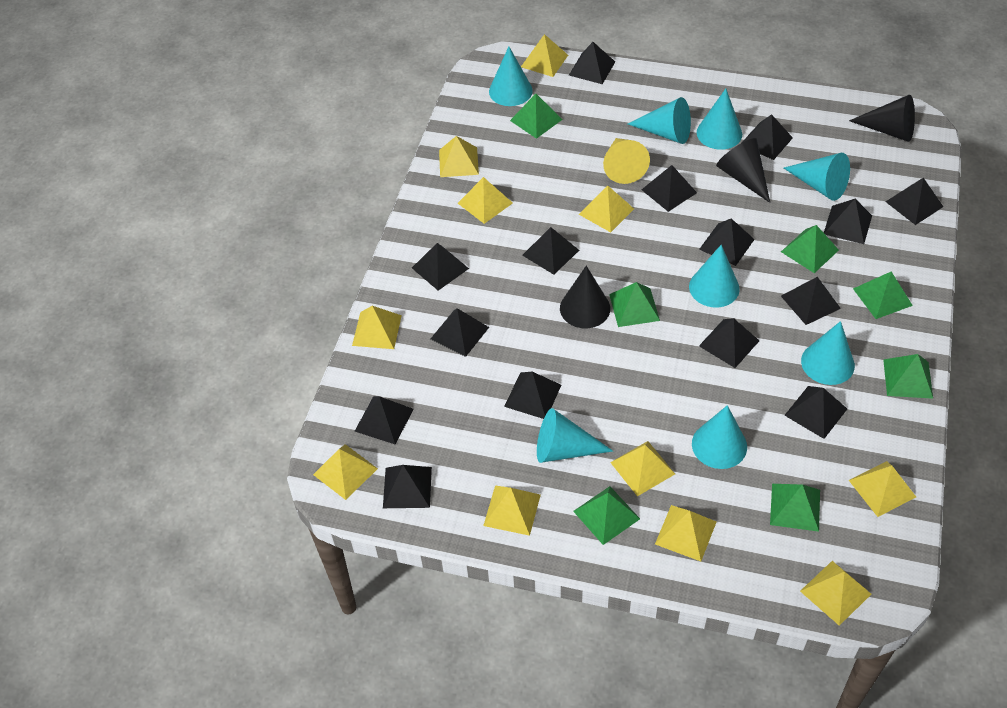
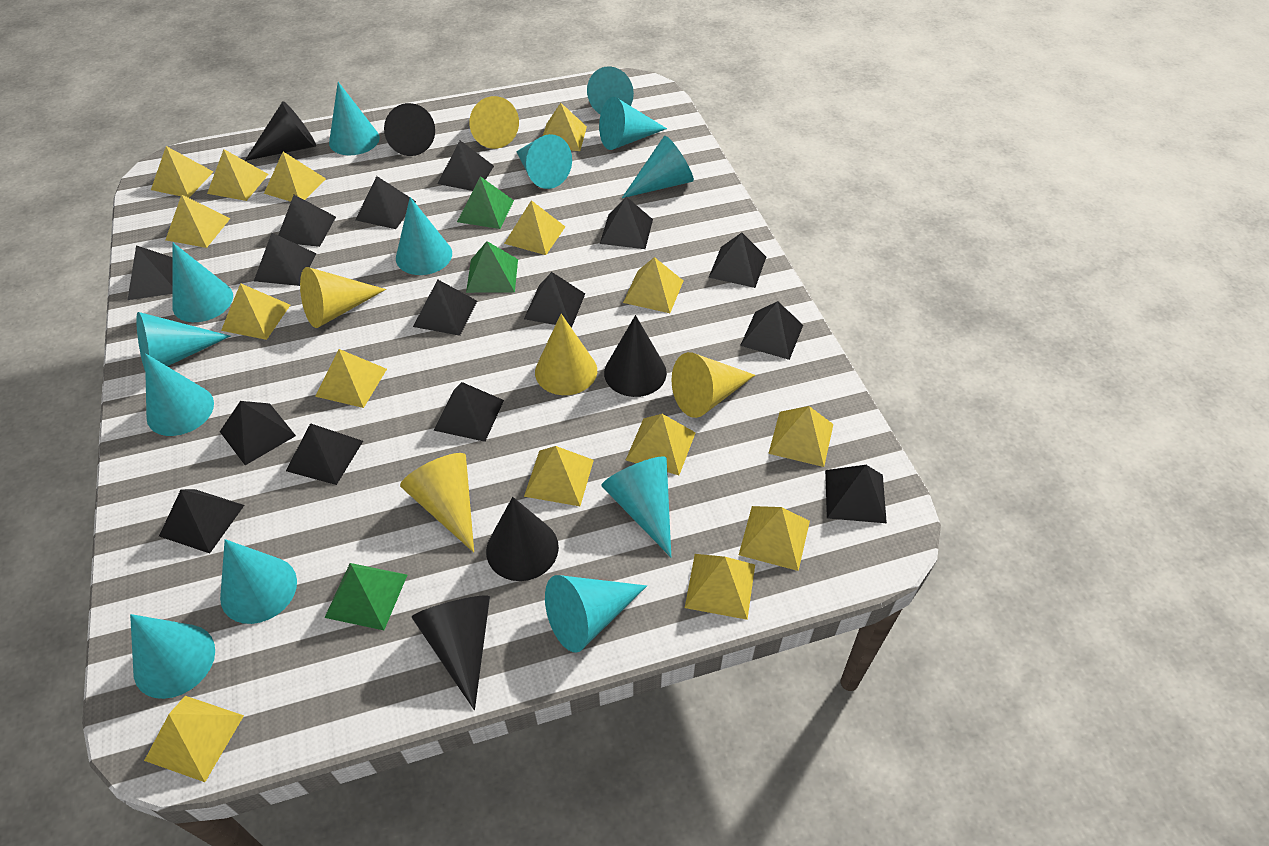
black cone: 3 -> 5
green pyramid: 7 -> 3
turquoise cone: 8 -> 13
yellow cone: 1 -> 5
yellow pyramid: 11 -> 15

